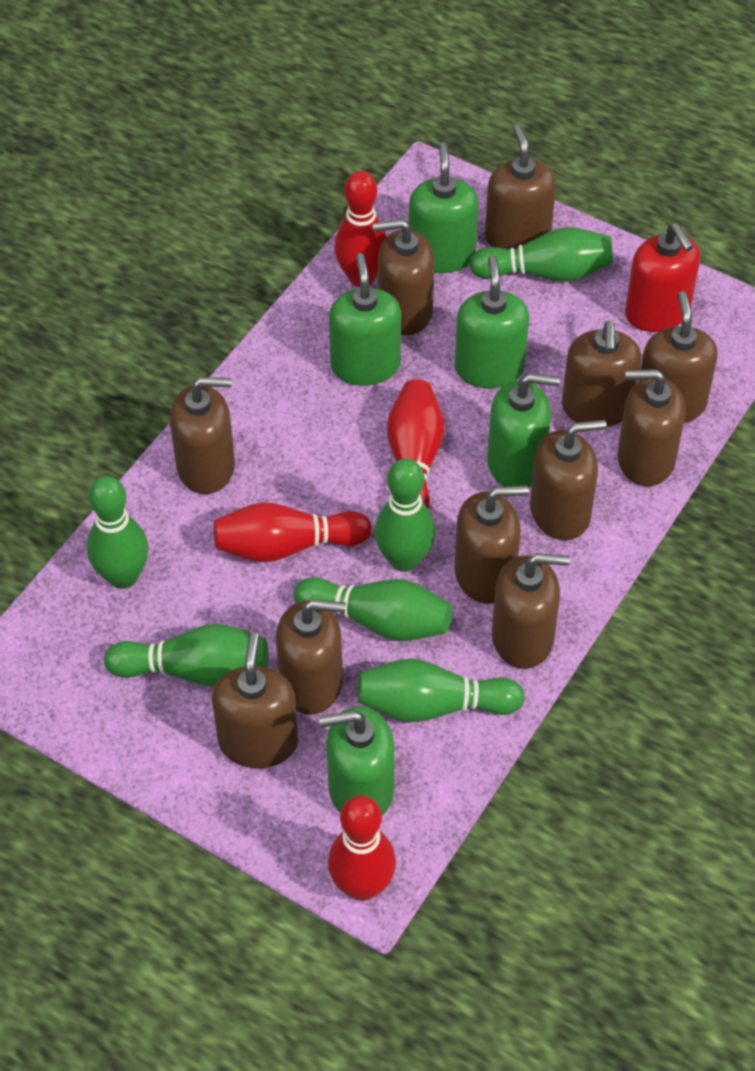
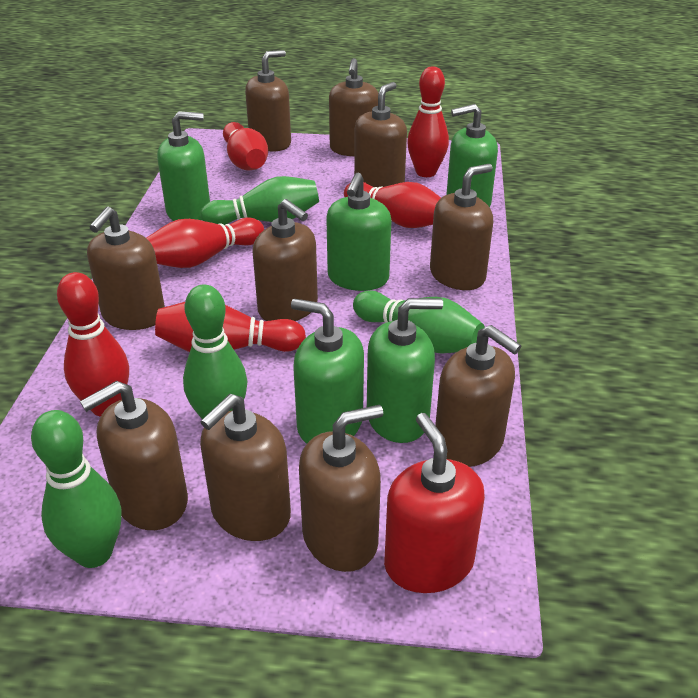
brown soap dispenser: 11 -> 10
green bowling pin: 6 -> 4
red bowling pin: 4 -> 6

